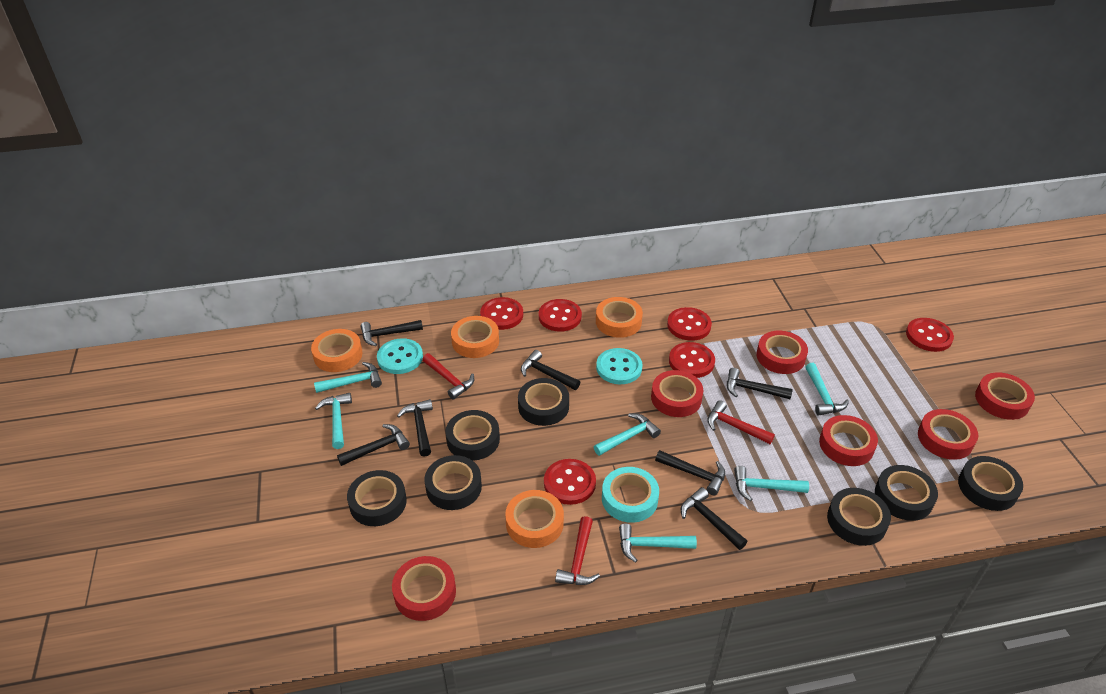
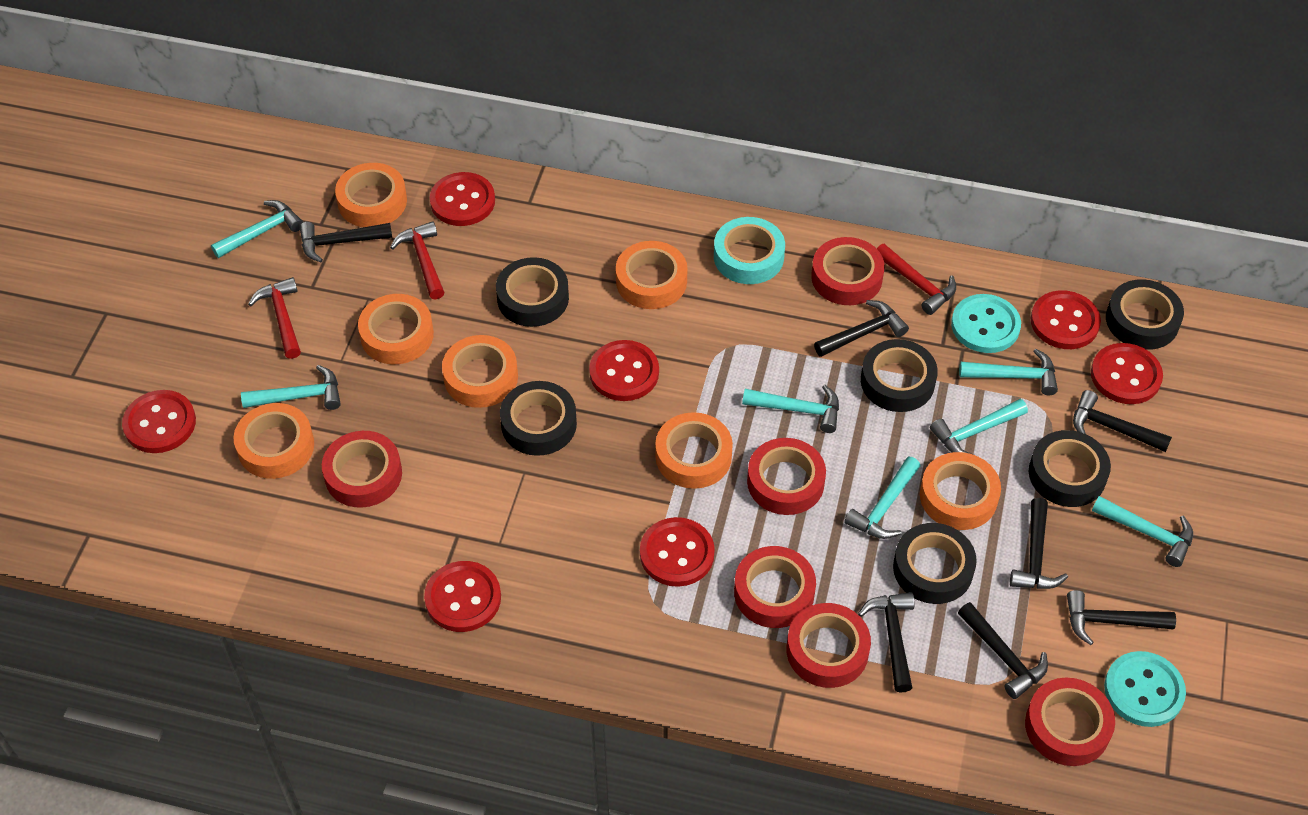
black tape: 7 -> 6
orange tape: 4 -> 7
red button: 6 -> 7
turquoise hammer: 6 -> 7

